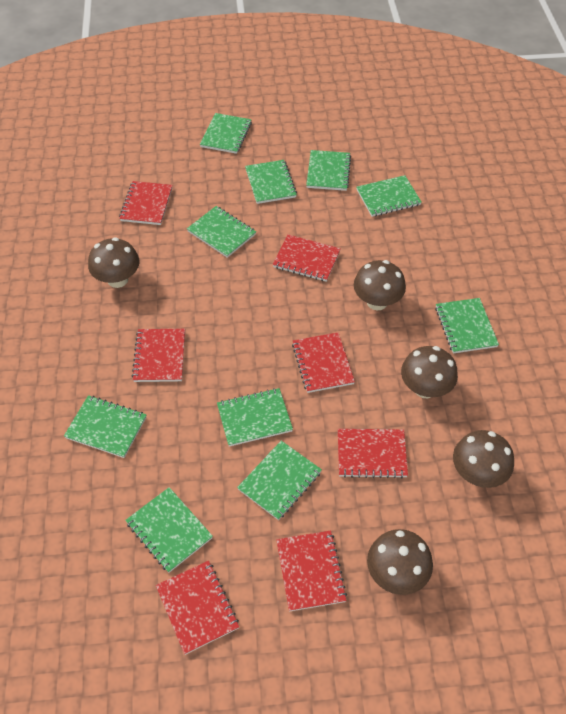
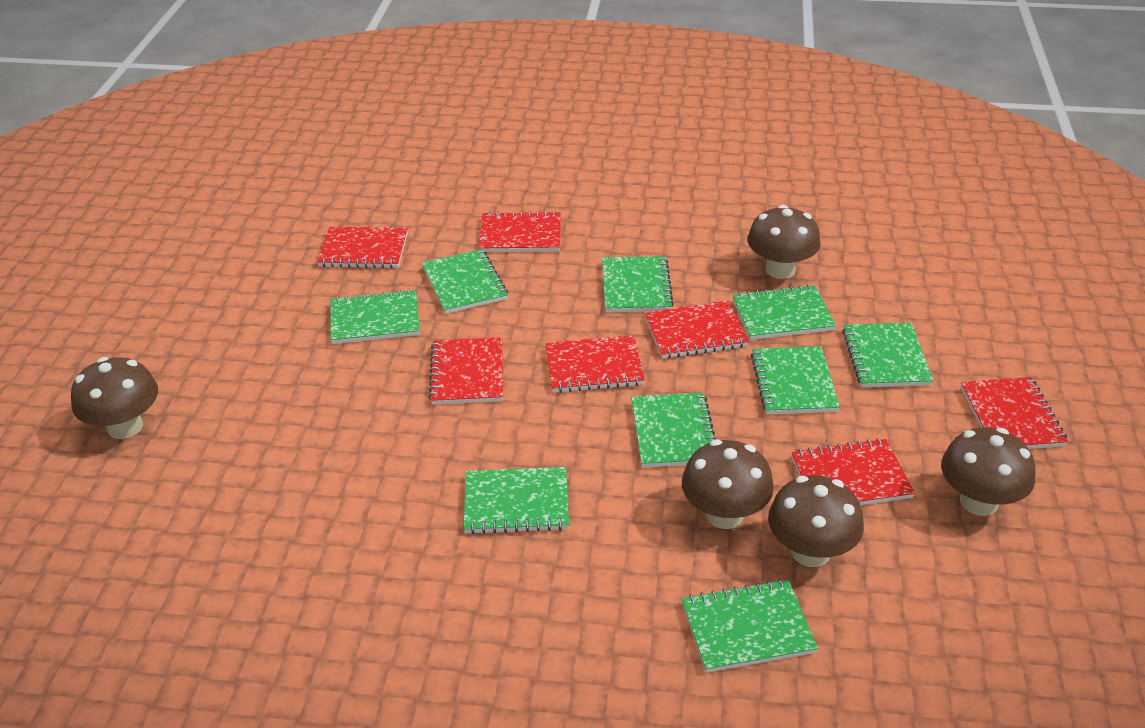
green notebook: 10 -> 9

